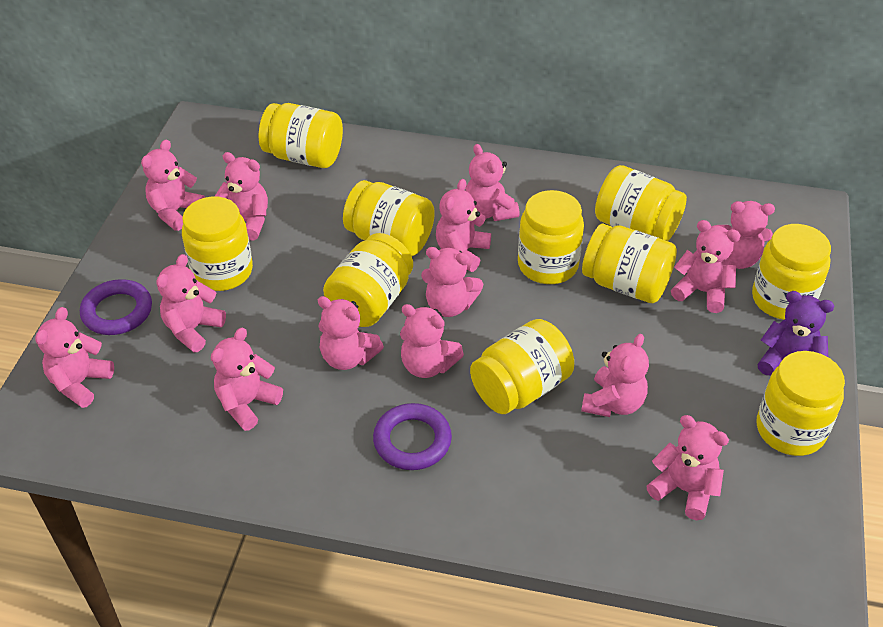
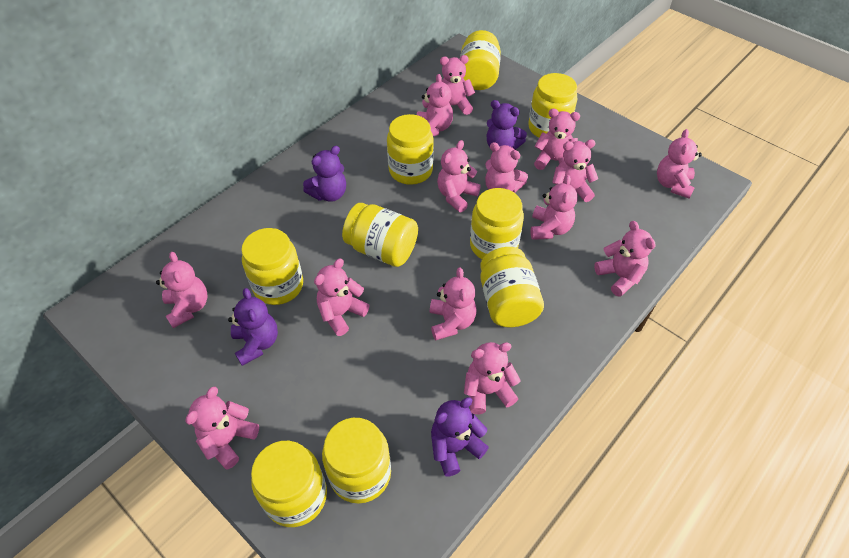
purple ring: 2 -> 0
purple teddy bear: 1 -> 4
yellow jar: 10 -> 9

